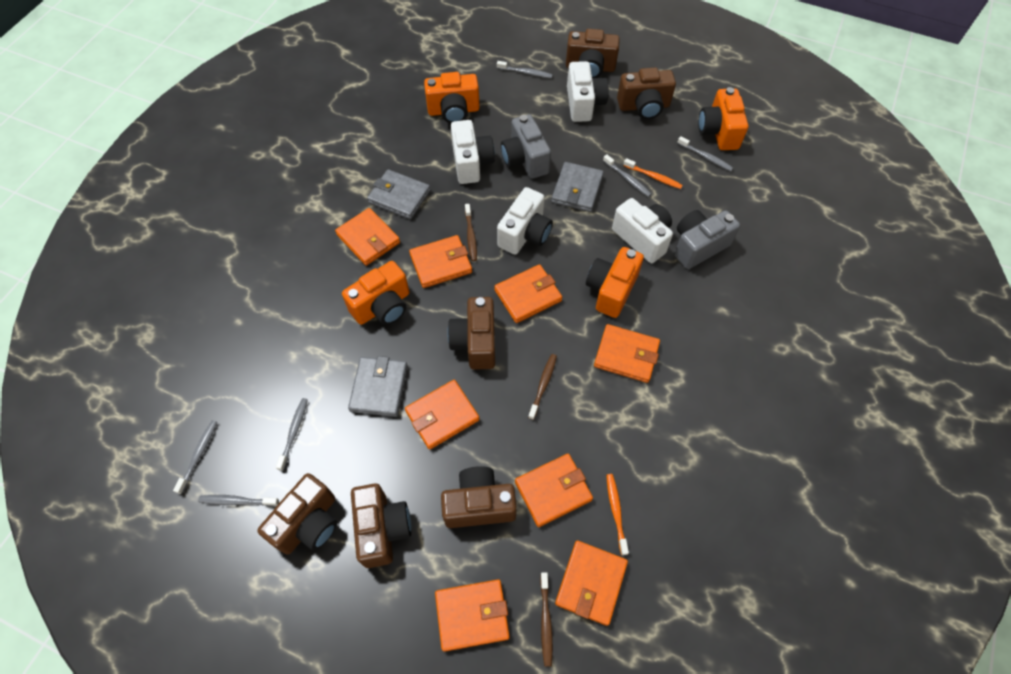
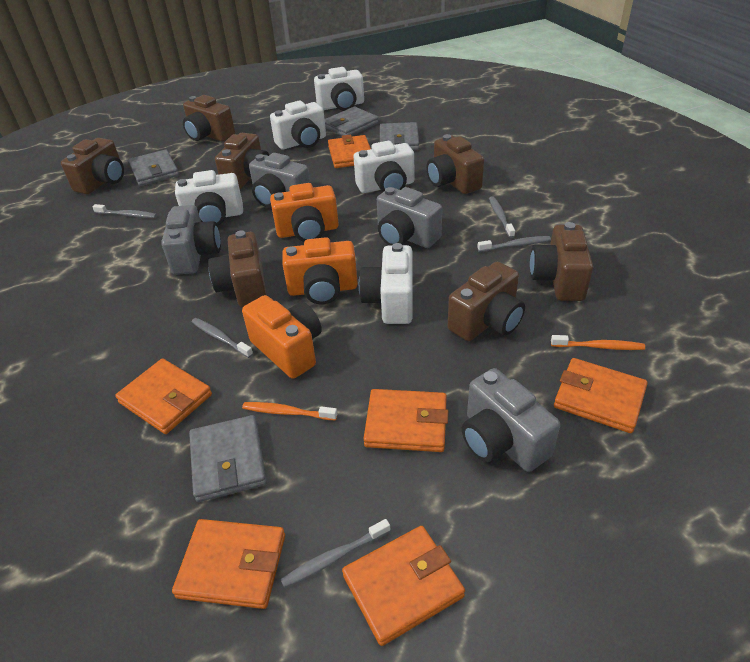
brown camera: 6 -> 7
brown toothbrush: 3 -> 0
grey camera: 2 -> 4
grey toothbrush: 6 -> 5
grey wallet: 3 -> 4
orange camera: 4 -> 3
orange wallet: 8 -> 6
white camera: 4 -> 5

